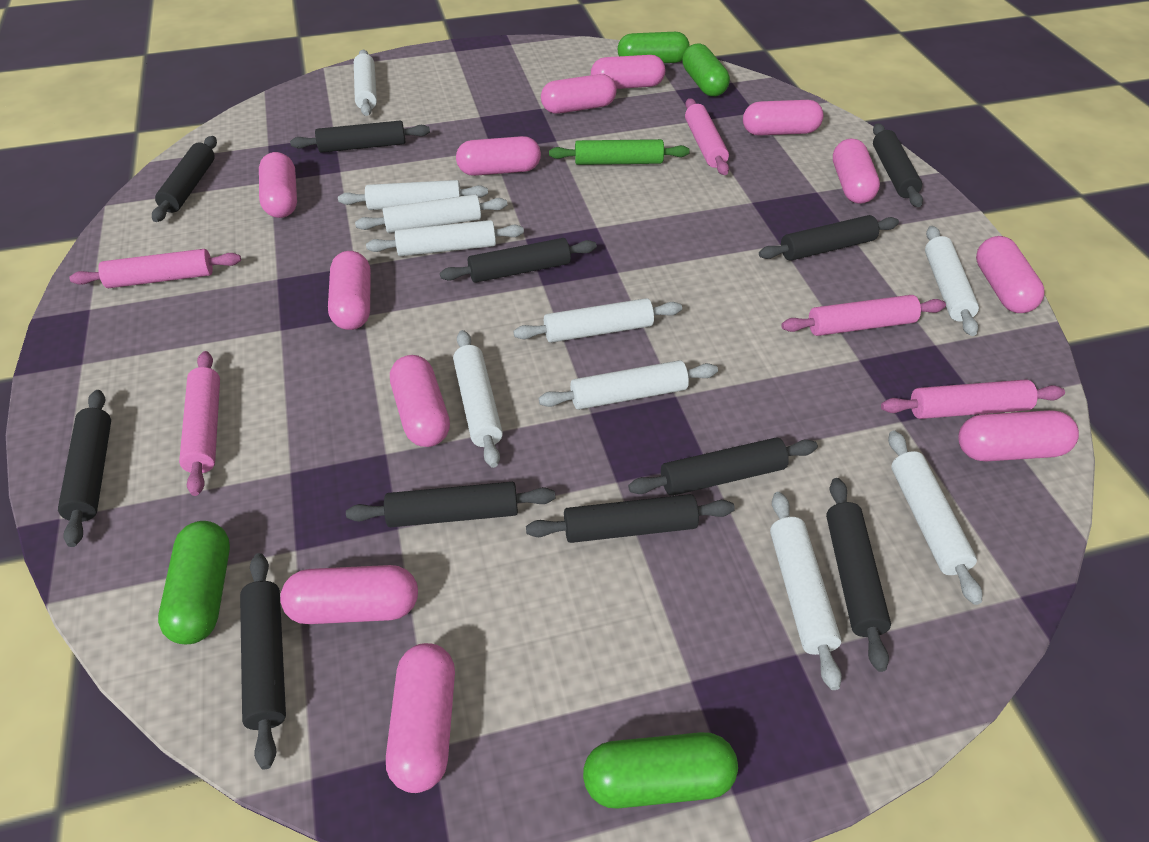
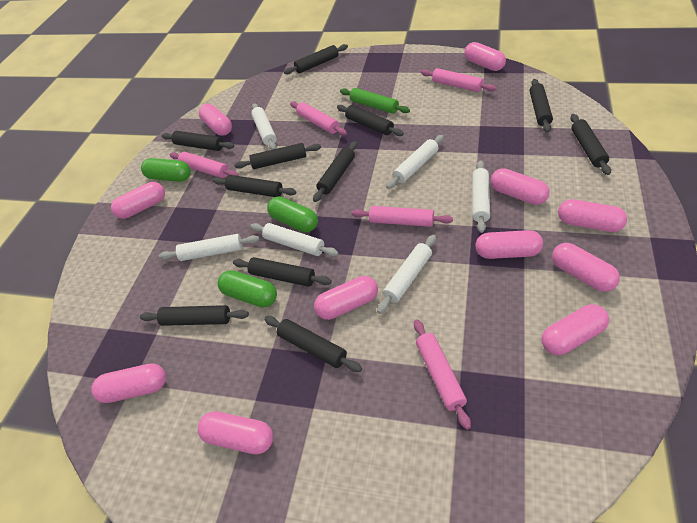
green capsule: 4 -> 3
pink capsule: 12 -> 11
white rolling pin: 10 -> 6

